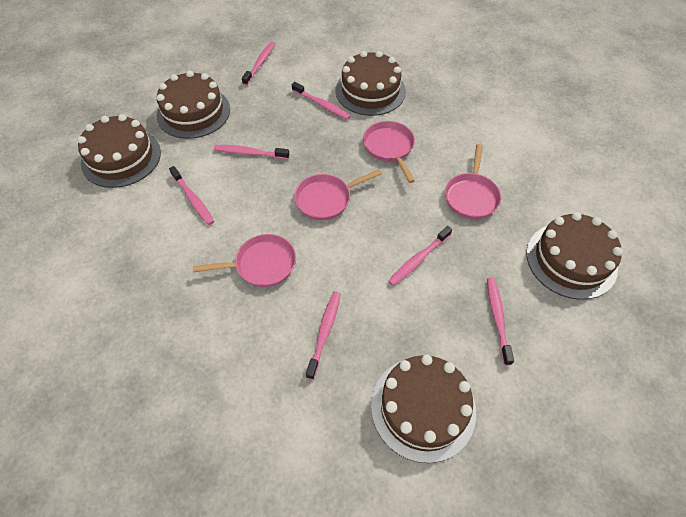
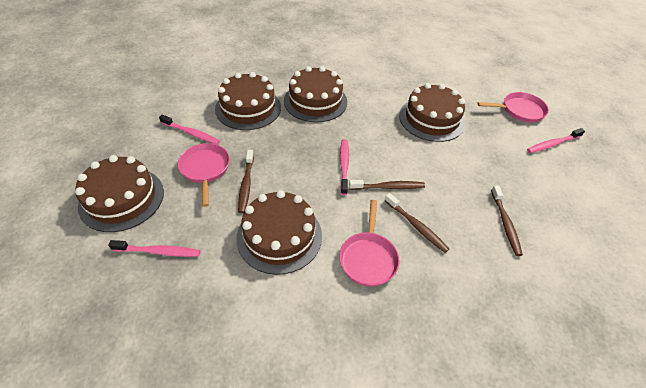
brown toothbrush: 0 -> 4
pink pan: 4 -> 3
pink toothbrush: 7 -> 4

